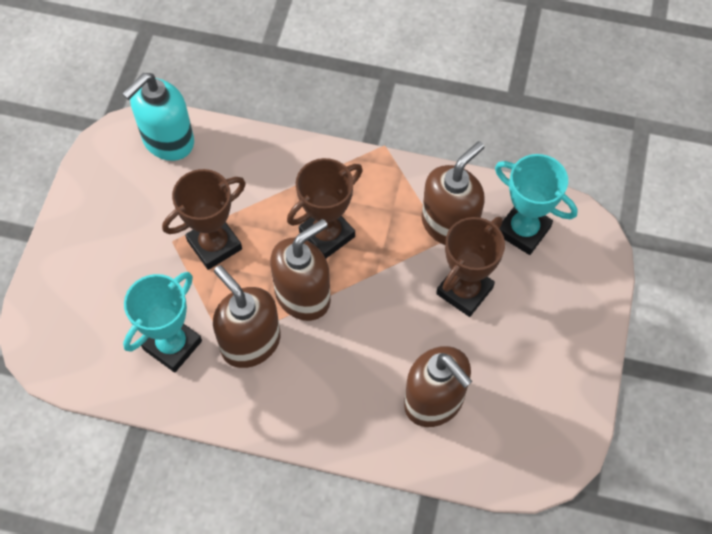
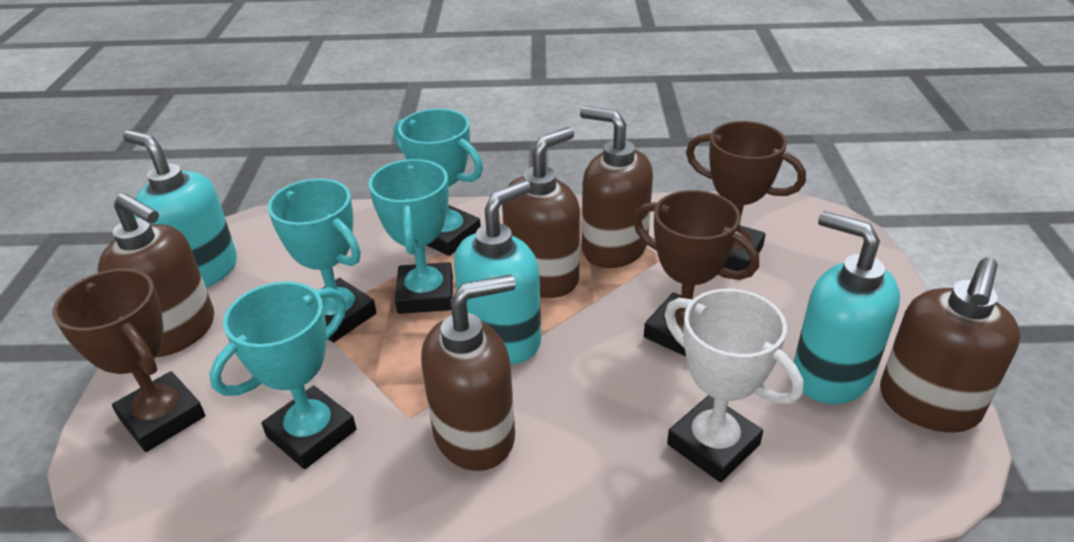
brown soap dispenser: 4 -> 5
turquoise soap dispenser: 1 -> 3
turquoise trophy: 2 -> 4
white trophy: 0 -> 1

